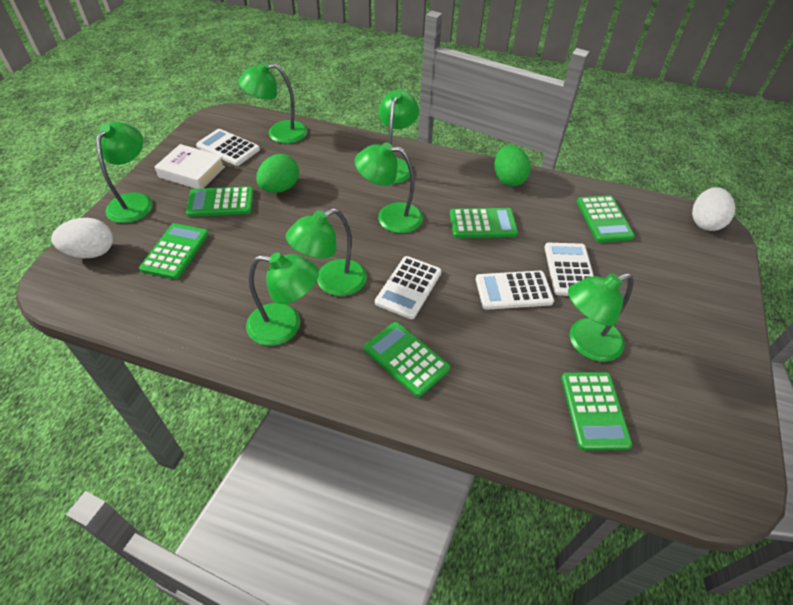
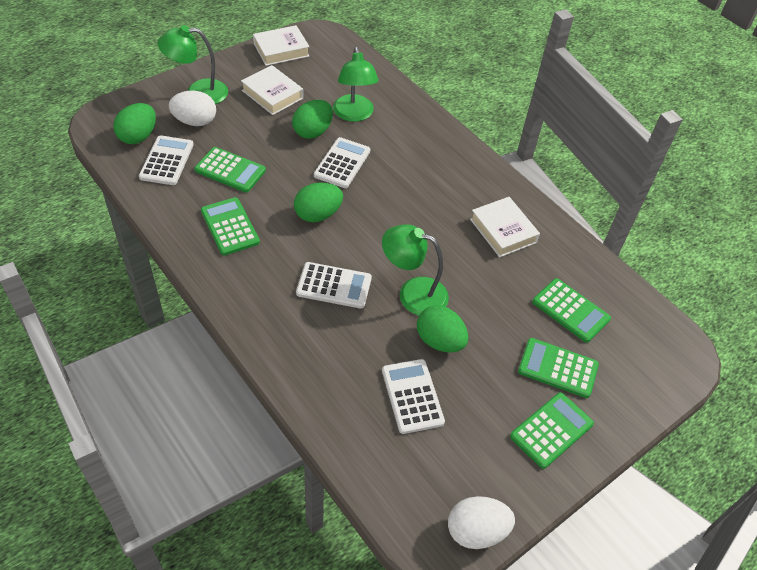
green calculator: 6 -> 5
green egg: 2 -> 4
green lamp: 7 -> 3
white book: 1 -> 3

